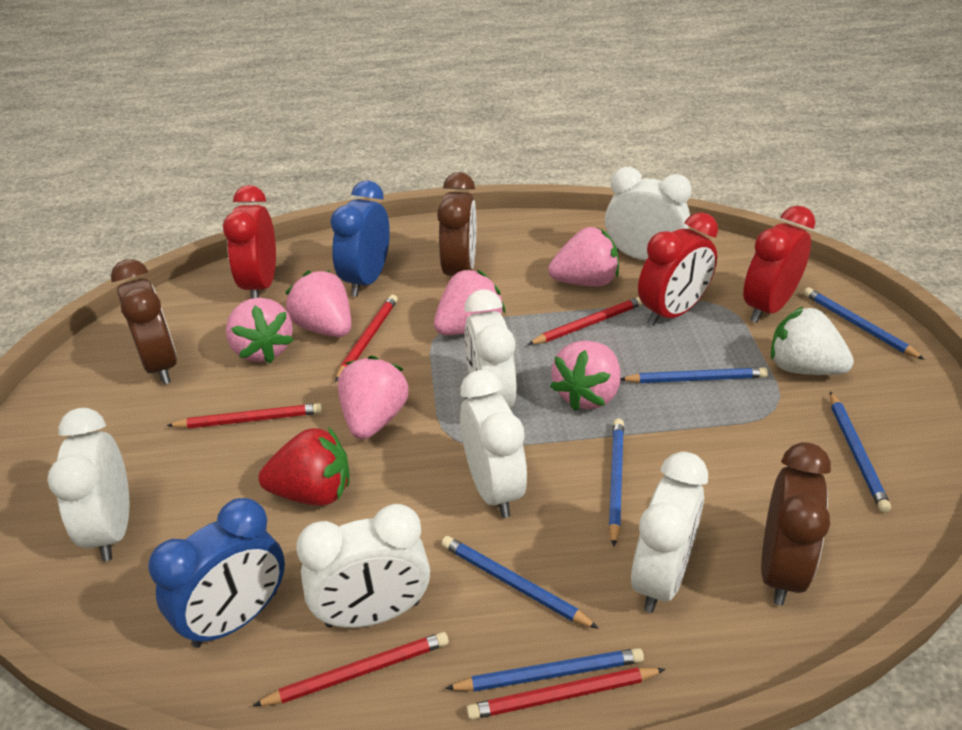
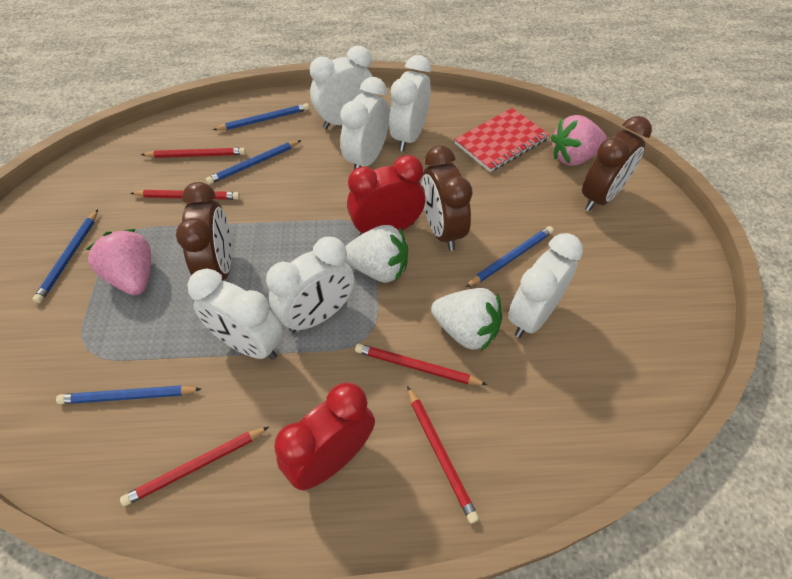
blue clock: 2 -> 0
blue pencil: 6 -> 5
pink strawberry: 6 -> 2
red clock: 3 -> 2
red notebook: 0 -> 1
red strawberry: 1 -> 0
white strawberry: 1 -> 2

